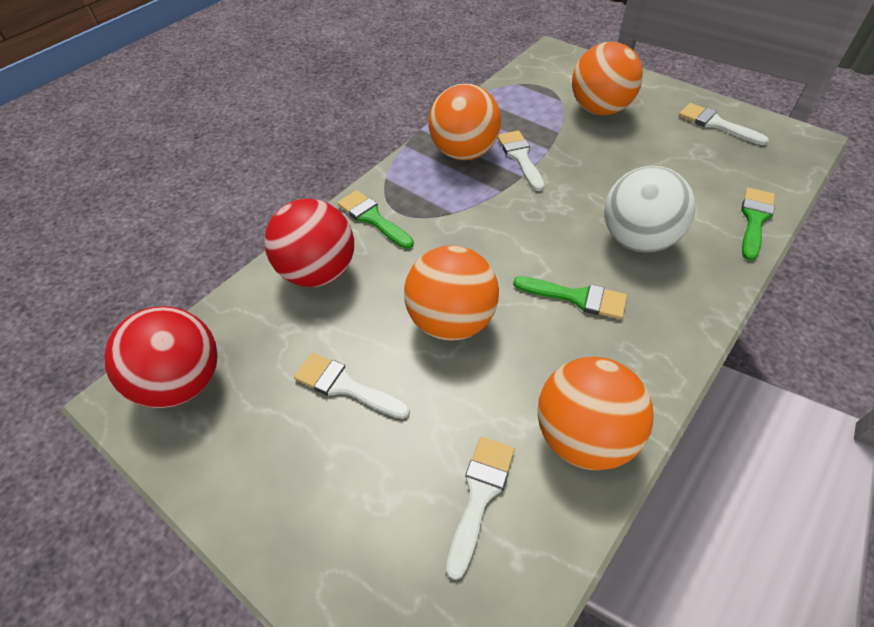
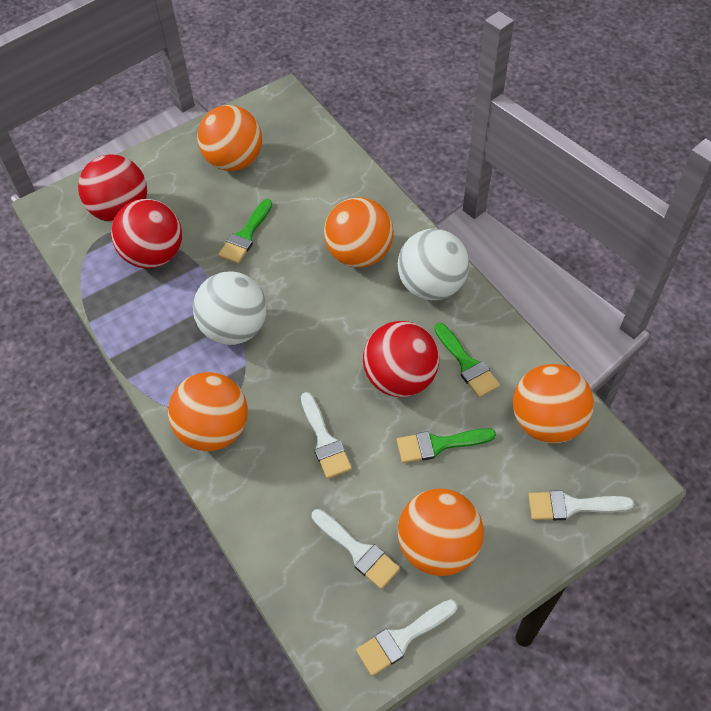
orange ball: 4 -> 5
red ball: 2 -> 3
white ball: 1 -> 2

